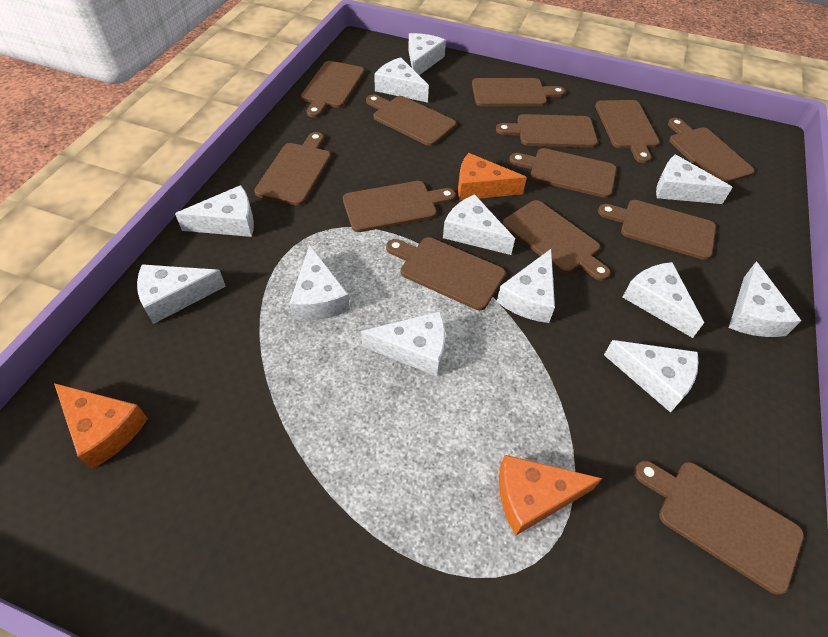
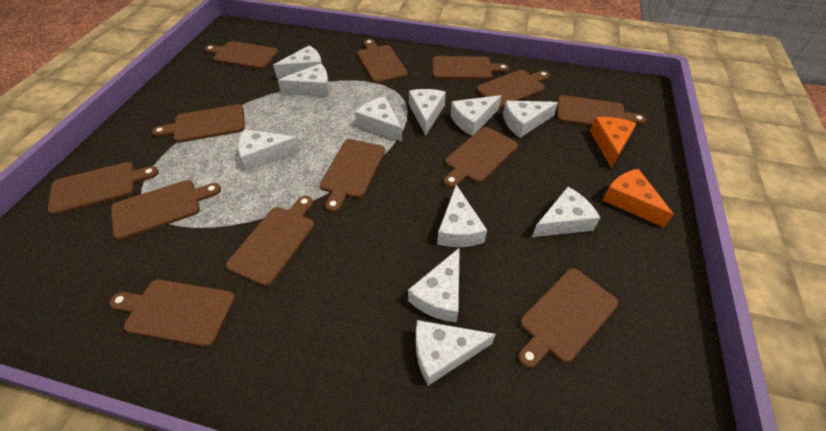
orange cheese: 3 -> 2
white cheese: 12 -> 11

